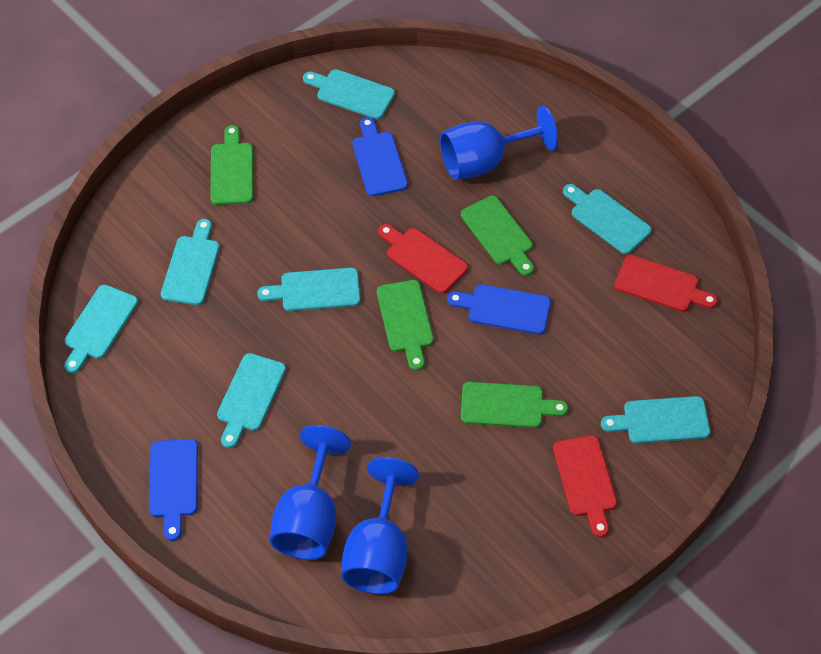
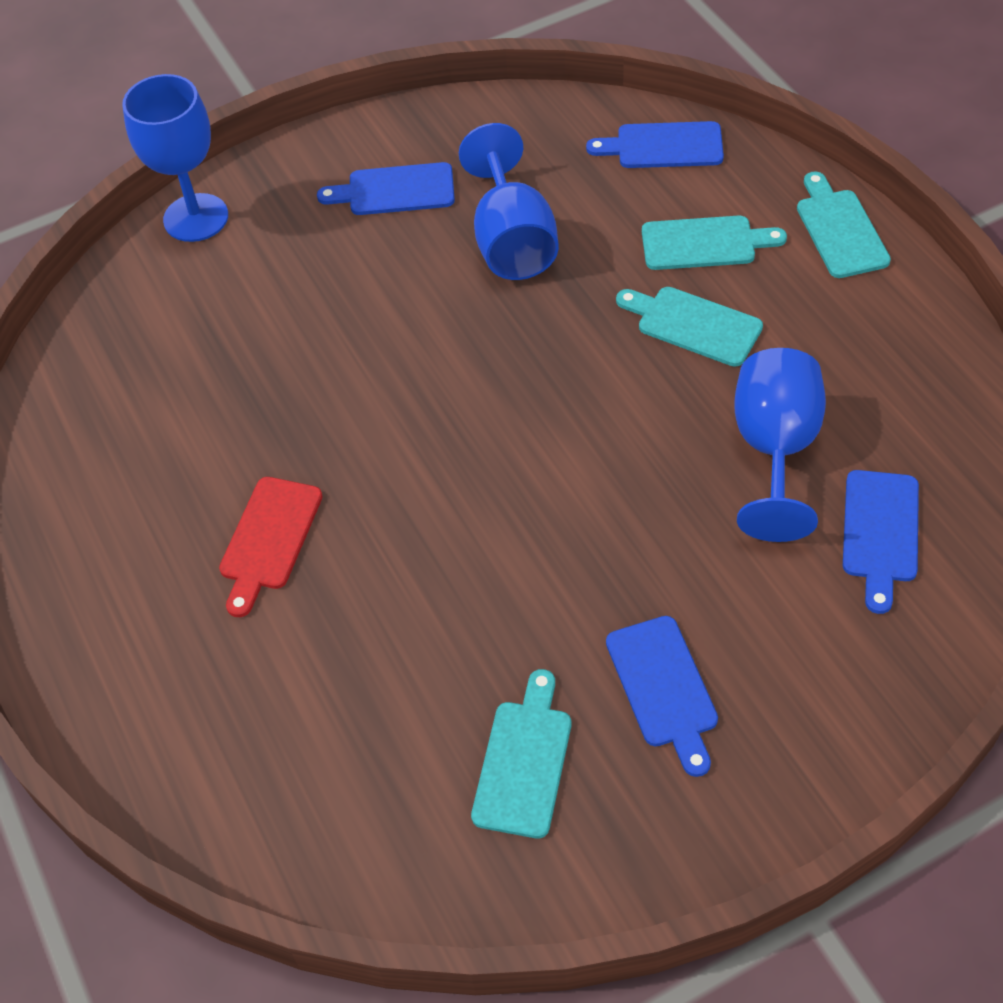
blue cutting board: 3 -> 4
green cutting board: 4 -> 0
red cutting board: 3 -> 1
turquoise cutting board: 7 -> 4

